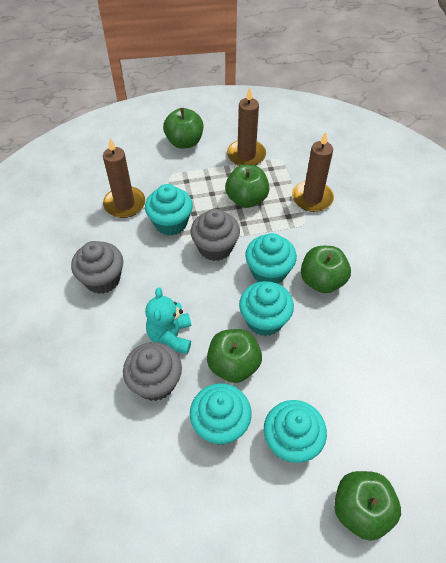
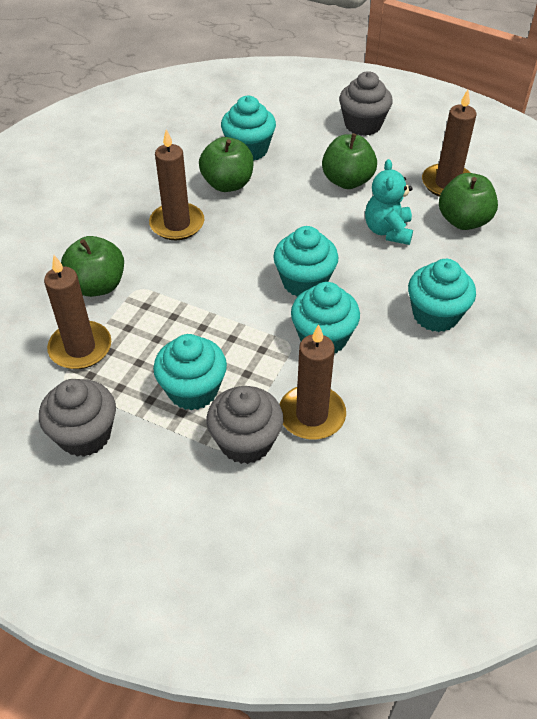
brown candle: 3 -> 4
green apple: 5 -> 4

